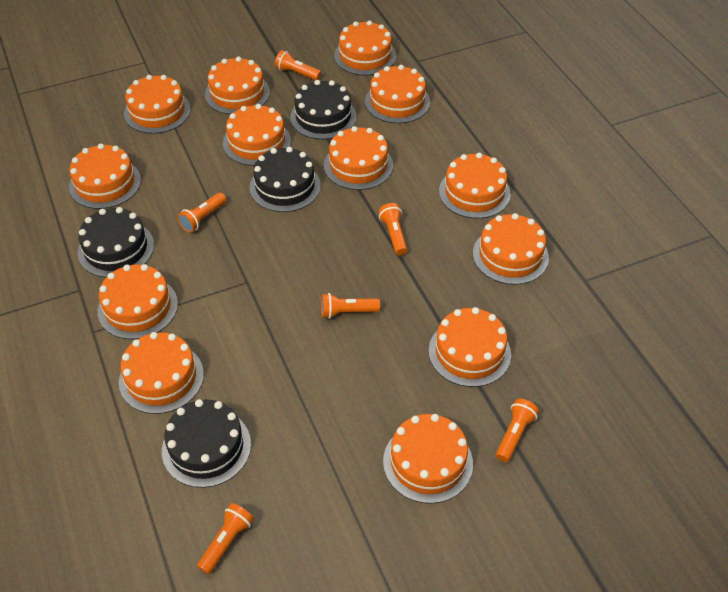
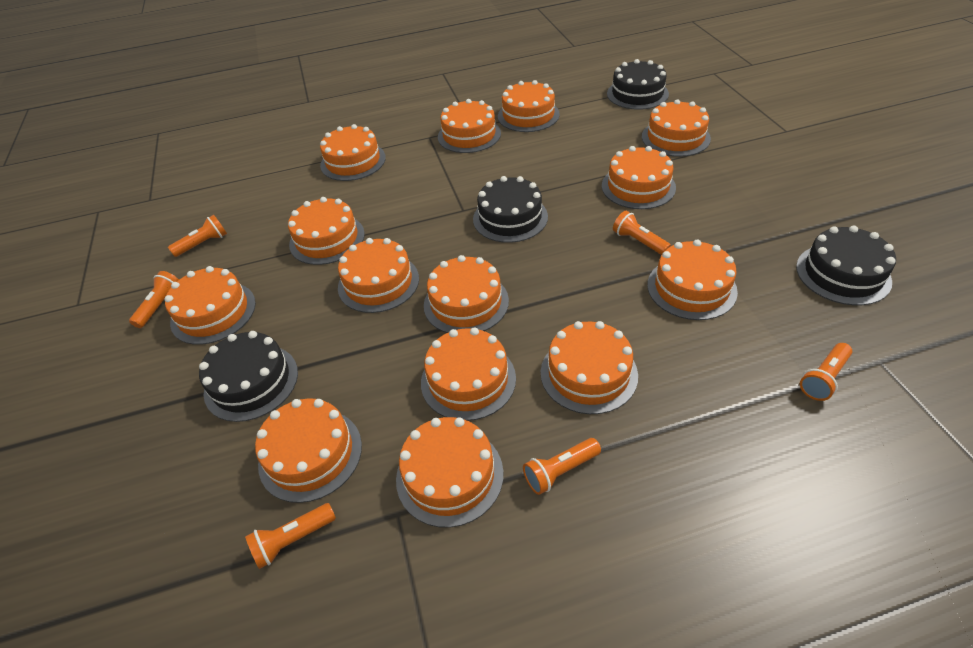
orange cake: 13 -> 14

